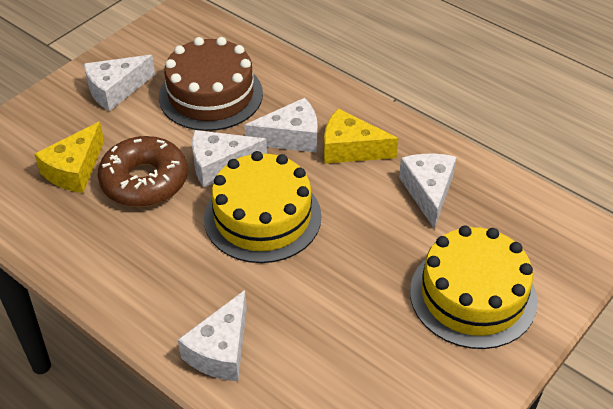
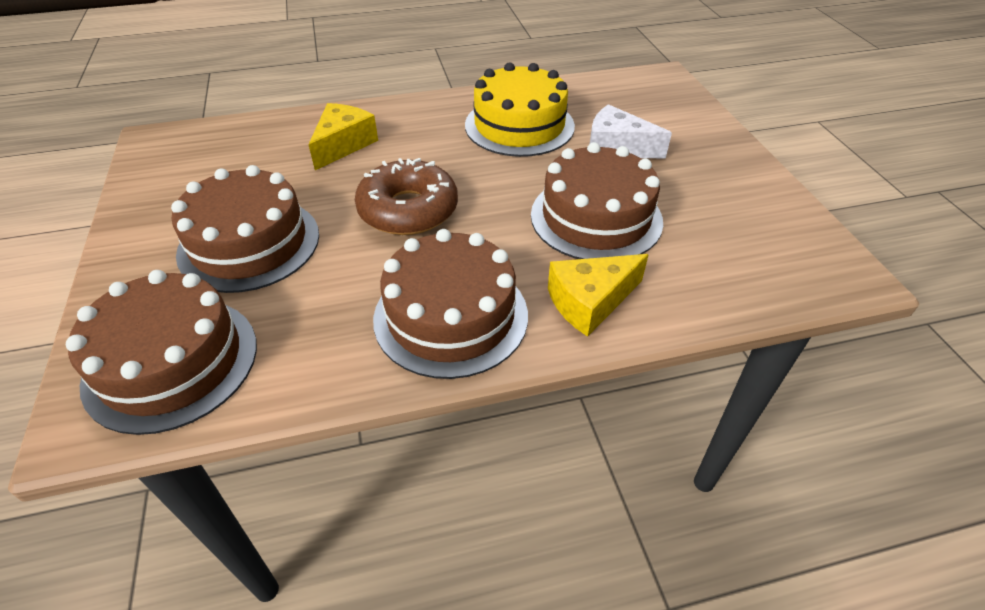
brown cake: 1 -> 4
white cheese: 5 -> 1
yellow cake: 2 -> 1

